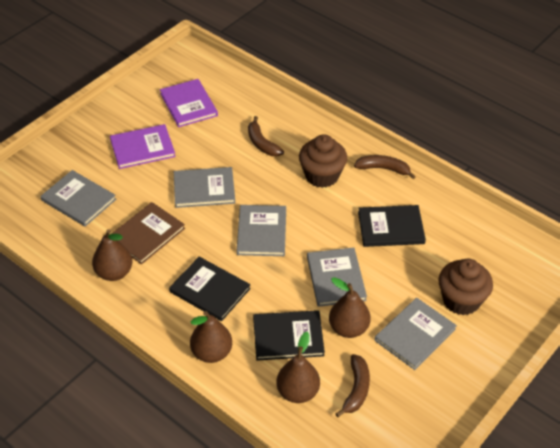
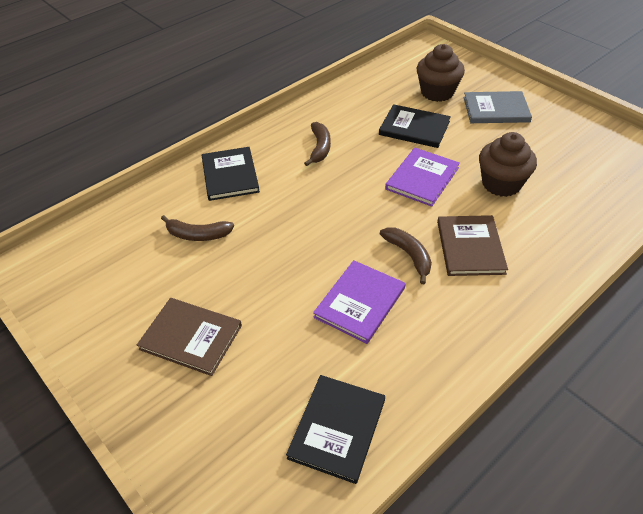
brown book: 1 -> 2
brown pear: 4 -> 0
grey book: 5 -> 1

